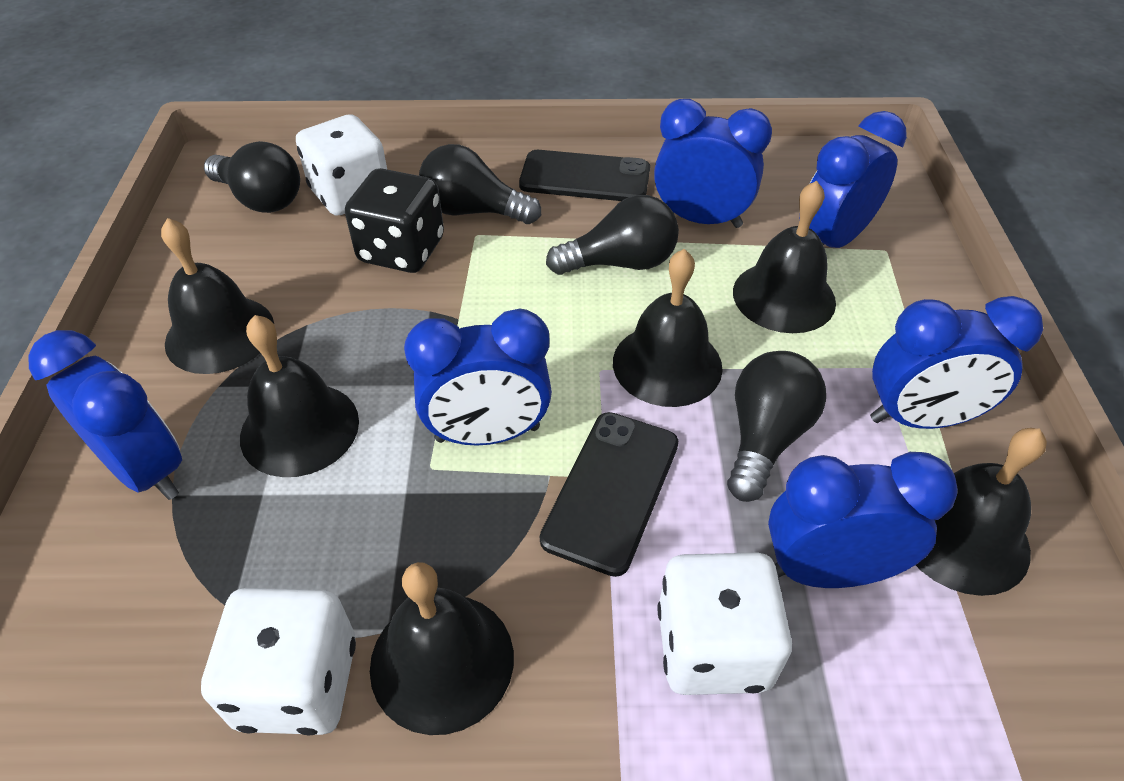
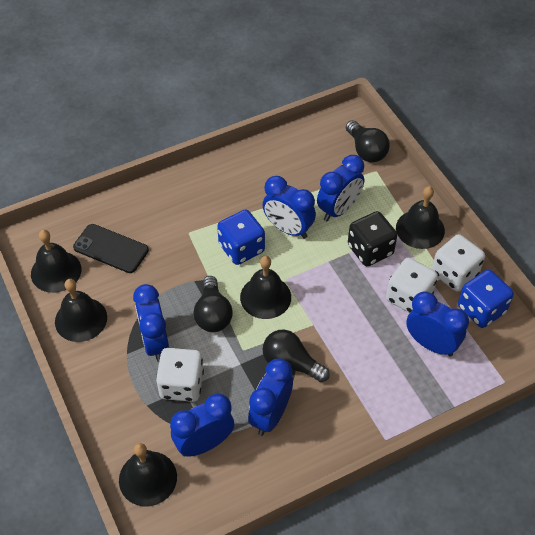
black bell: 6 -> 5
black light bulb: 4 -> 3
black phone: 2 -> 1
blue dice: 0 -> 2

